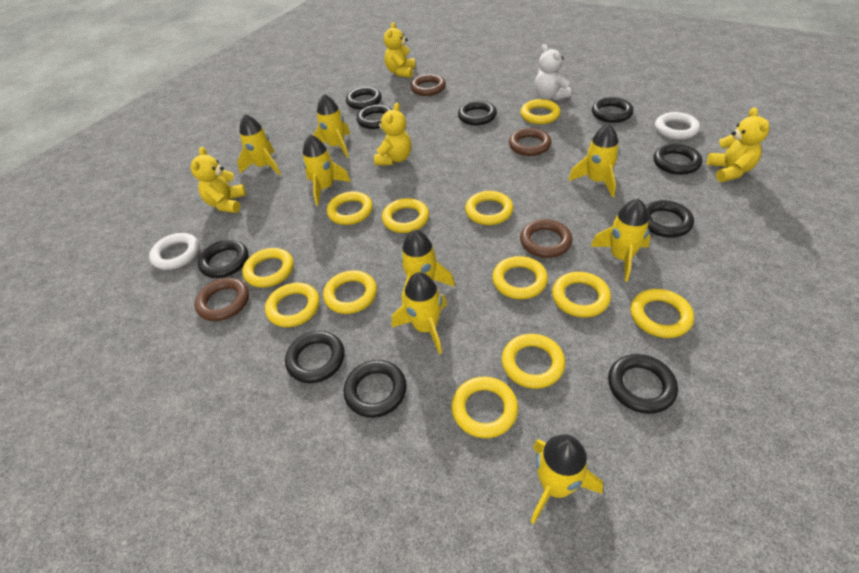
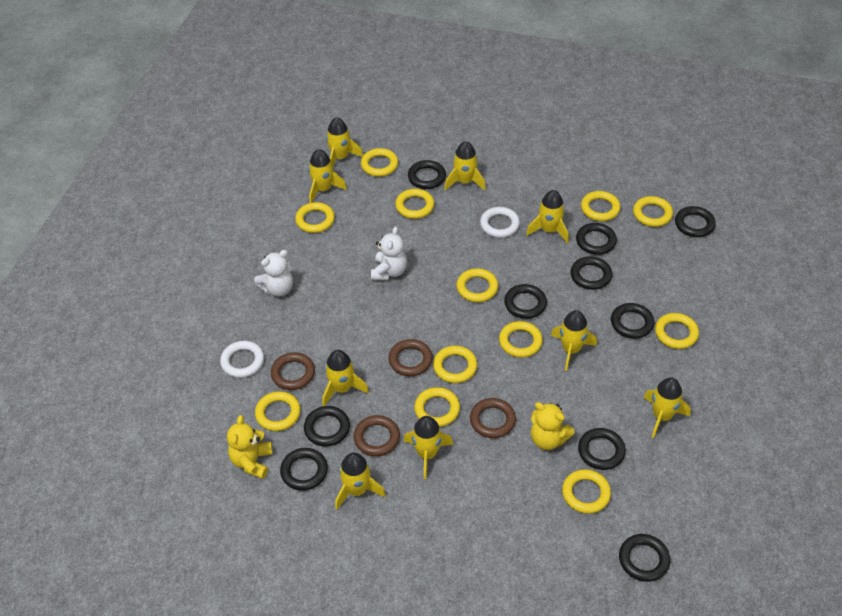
white teddy bear: 1 -> 2
yellow rocket: 8 -> 9
yellow teddy bear: 4 -> 2

